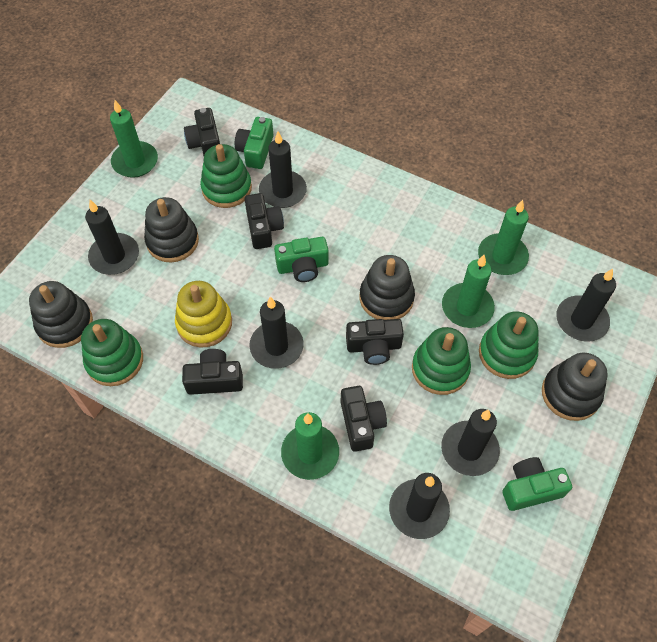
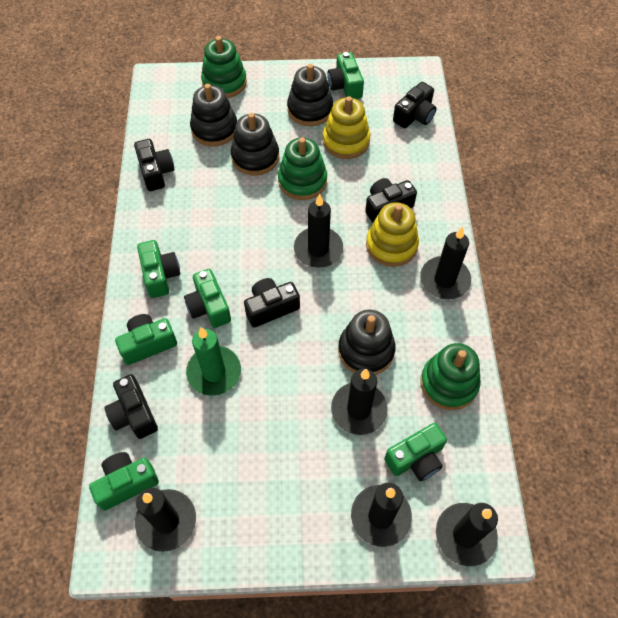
green camera: 3 -> 6
green candle: 4 -> 1
green stacking toy: 4 -> 3
yellow stacking toy: 1 -> 2

